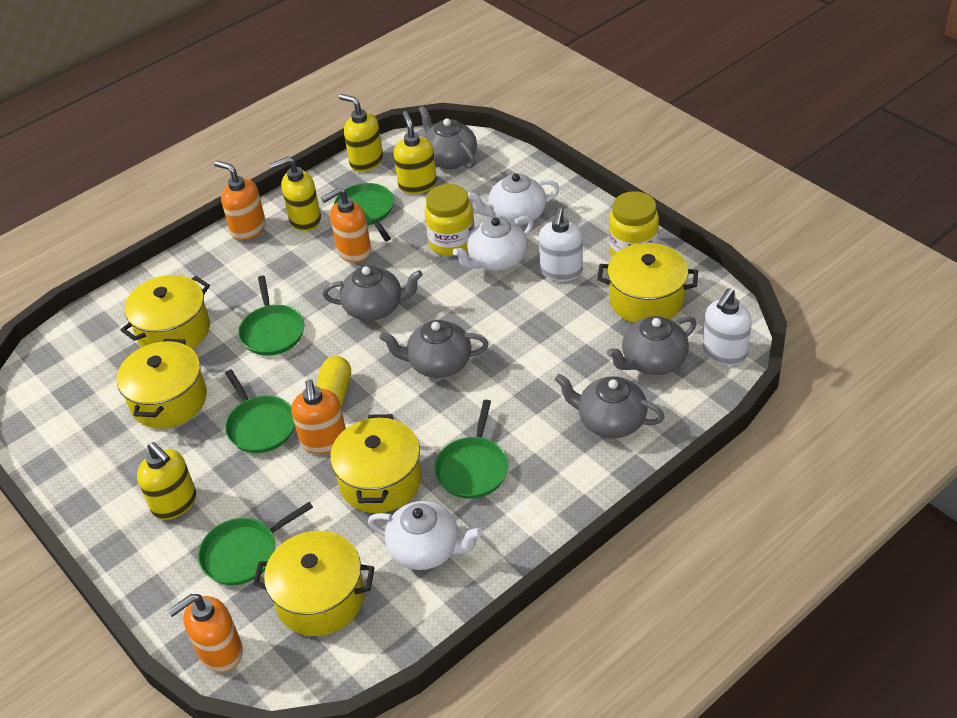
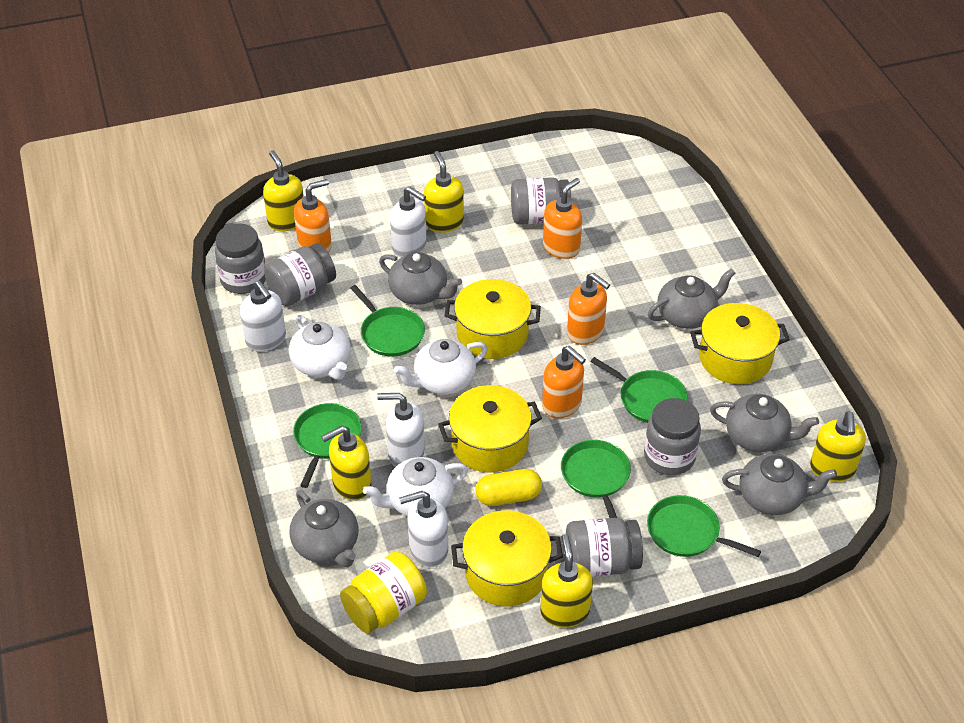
grey jar: 0 -> 5
white soap dispenser: 2 -> 4
yellow jar: 2 -> 1
yellow pot: 5 -> 4
yellow soap dispenser: 4 -> 5

